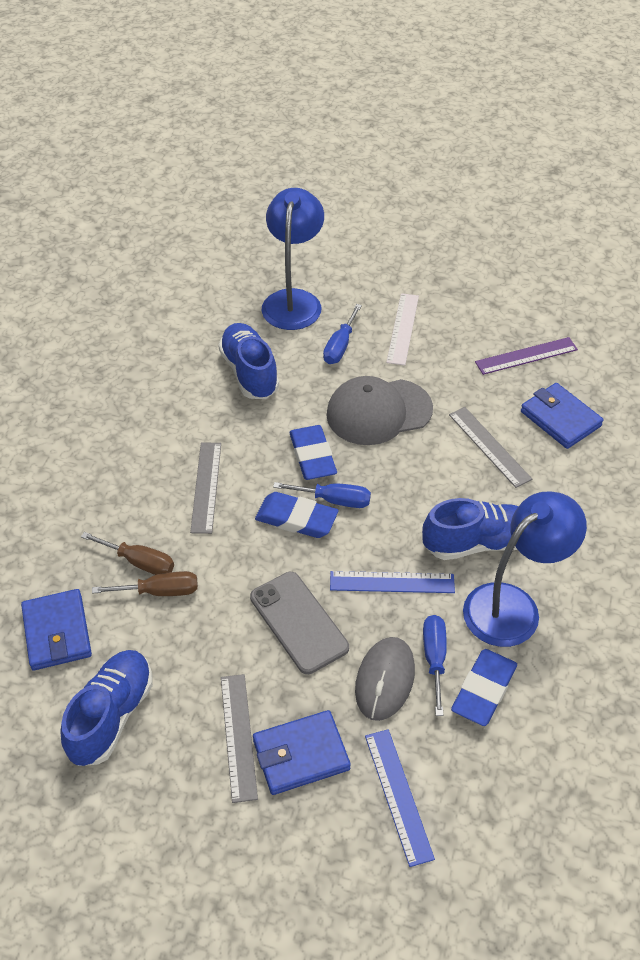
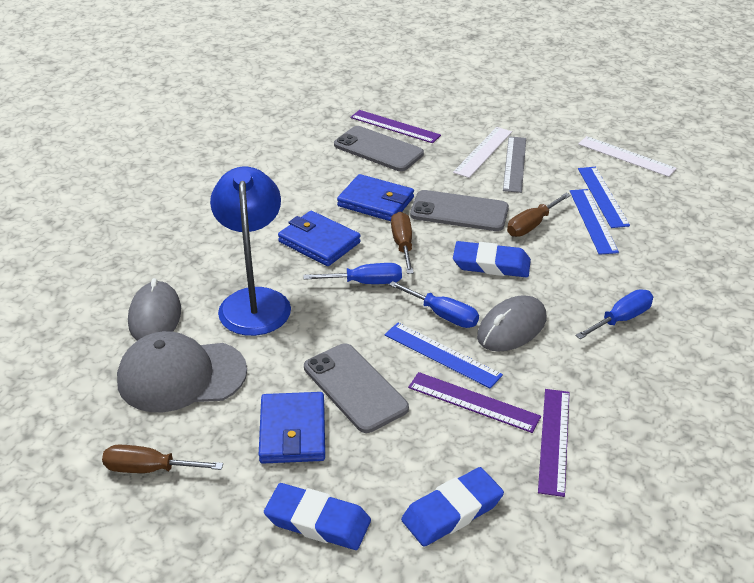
blue lamp: 2 -> 1
blue ruler: 2 -> 3
blue shoe: 3 -> 0
brown screwdriver: 2 -> 3
grey mouse: 1 -> 2
grey phone: 1 -> 3
grey ruler: 3 -> 1
purple ruler: 1 -> 3
white ruler: 1 -> 2

